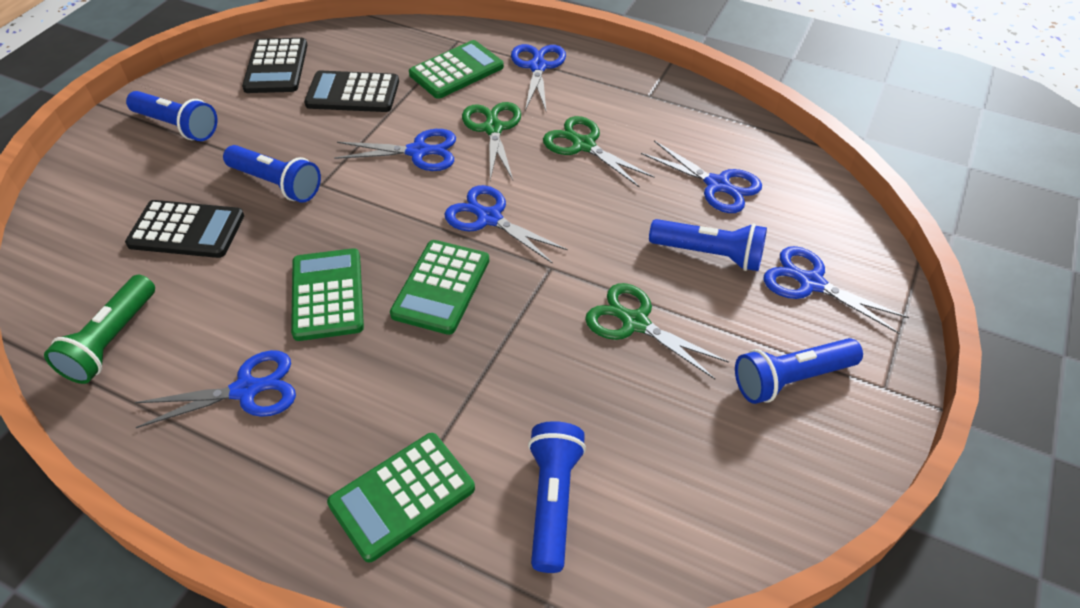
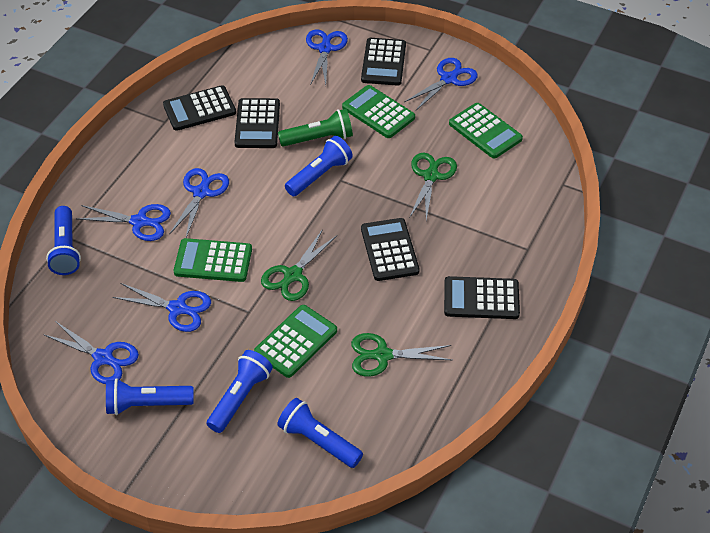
black calculator: 3 -> 5

